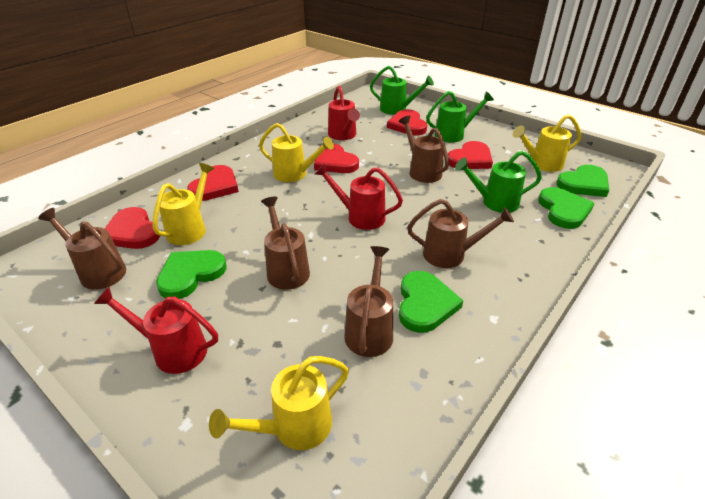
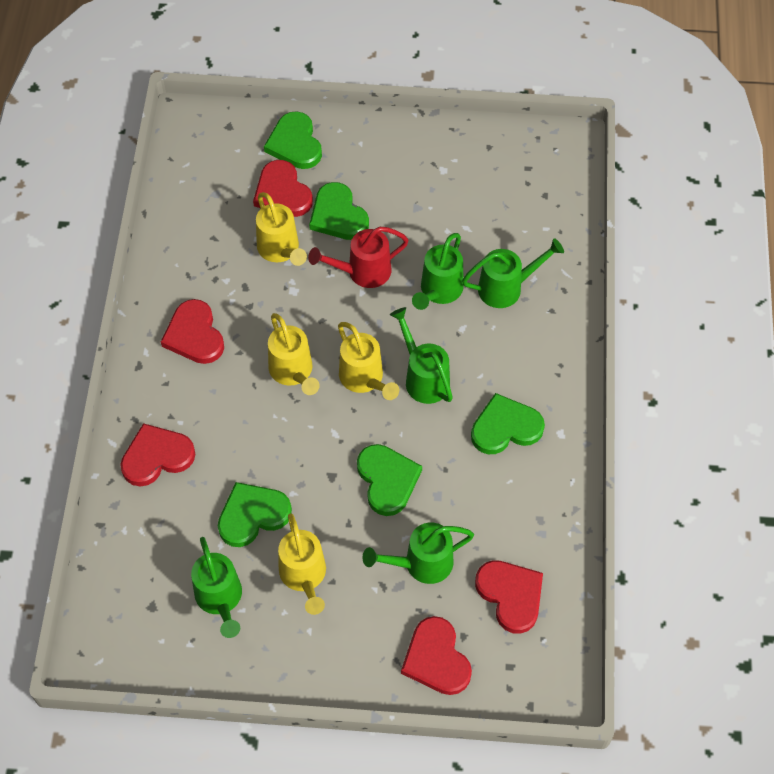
brown watering can: 5 -> 0
green heart: 4 -> 5
green watering can: 3 -> 5
red watering can: 3 -> 1

